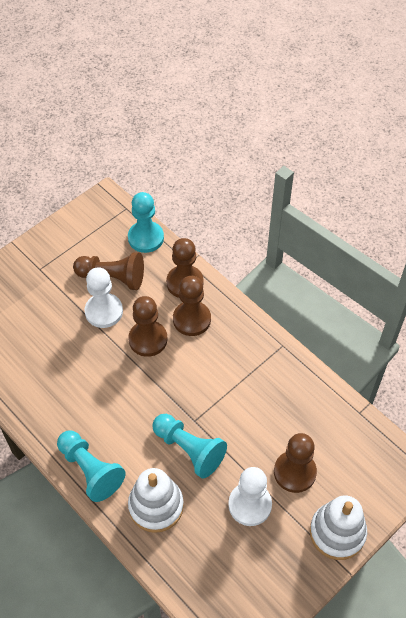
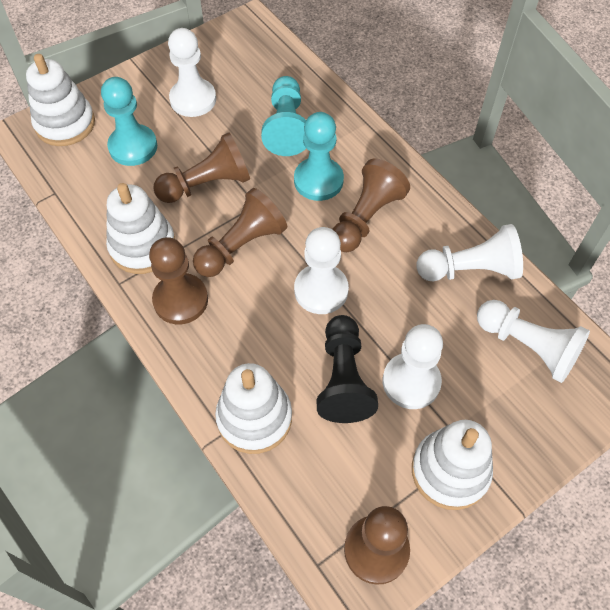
black pawn: 0 -> 1
white pawn: 2 -> 5
white stacking toy: 2 -> 4

